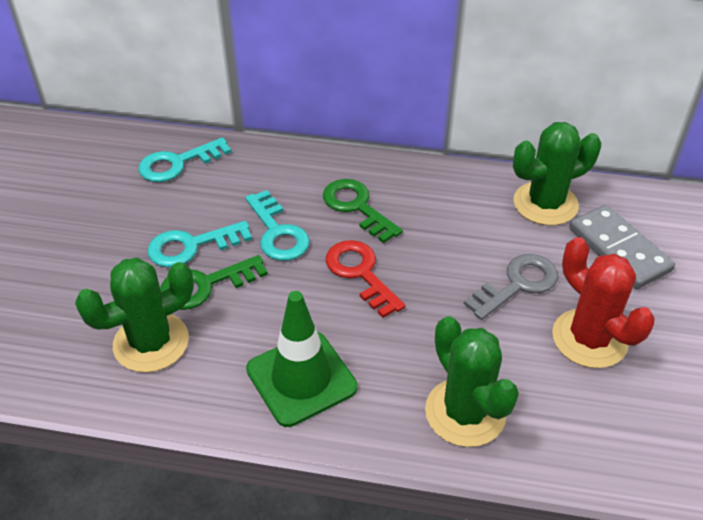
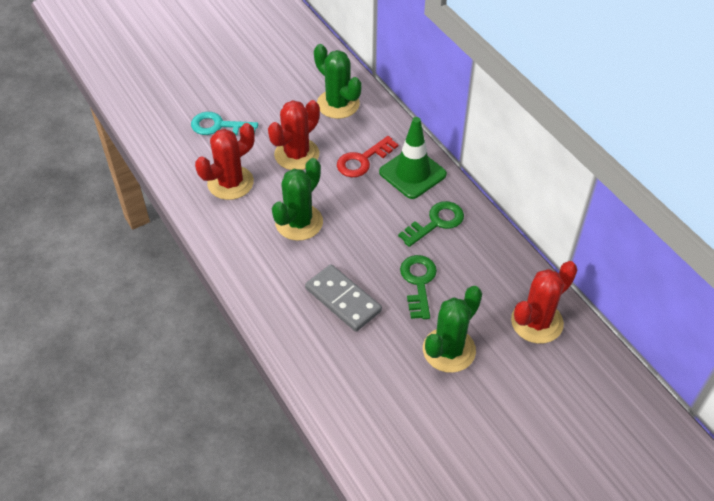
grey key: 1 -> 0
red cactus: 1 -> 3
turquoise key: 3 -> 1

